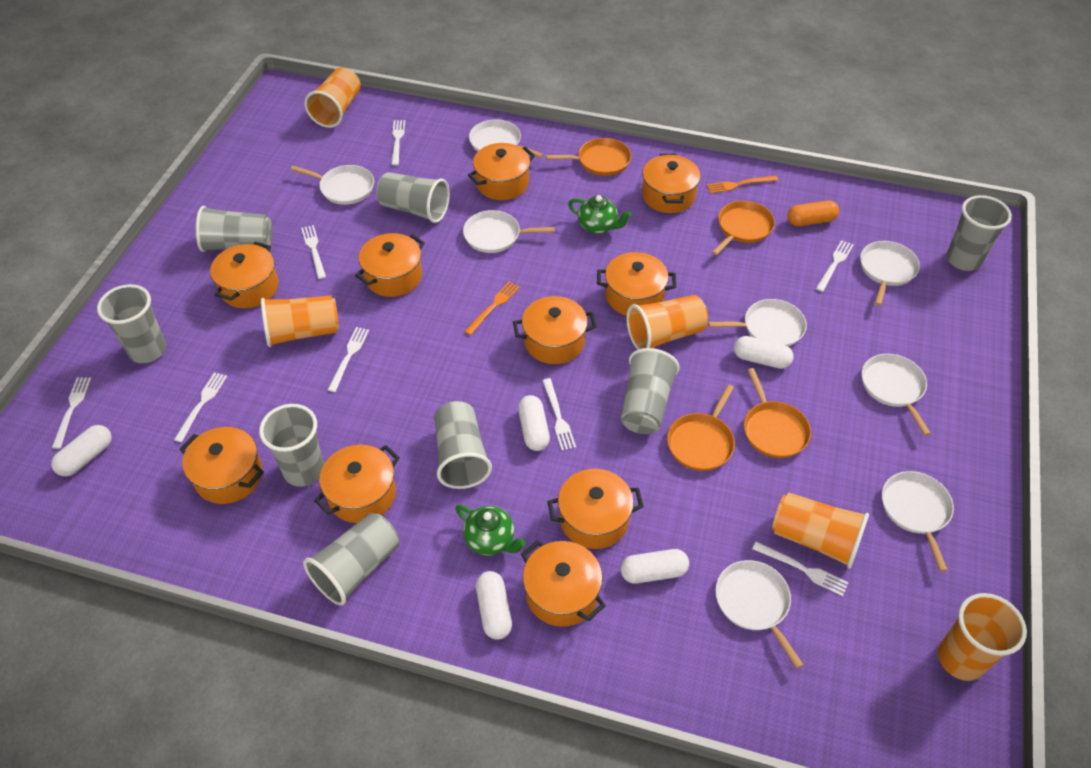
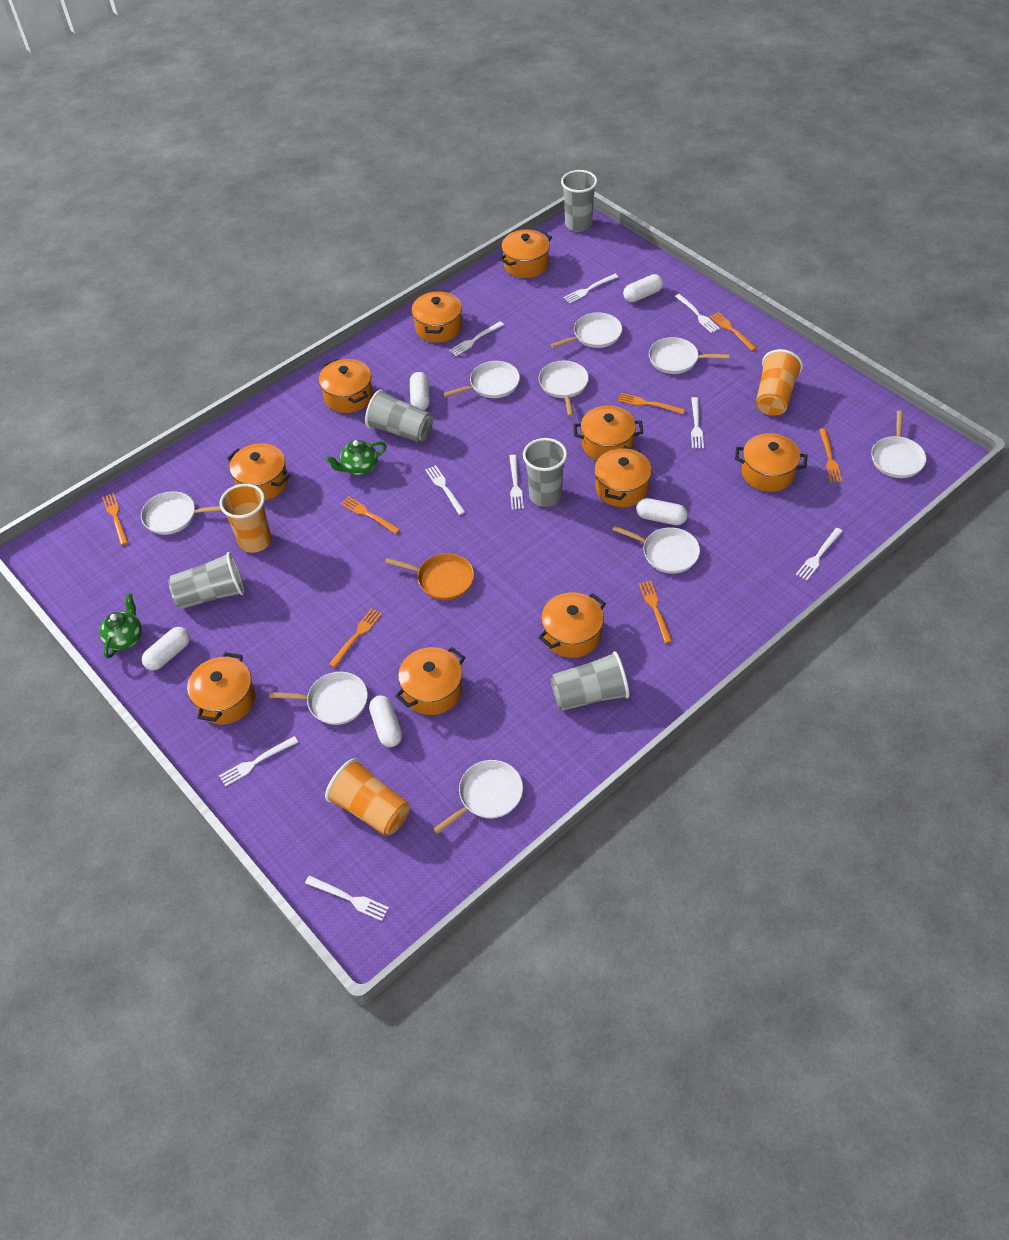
grey cup: 8 -> 5
orange capsule: 1 -> 0
orange cup: 5 -> 3
orange fork: 2 -> 7
orange pan: 4 -> 1
white fork: 8 -> 9
white pan: 8 -> 9

